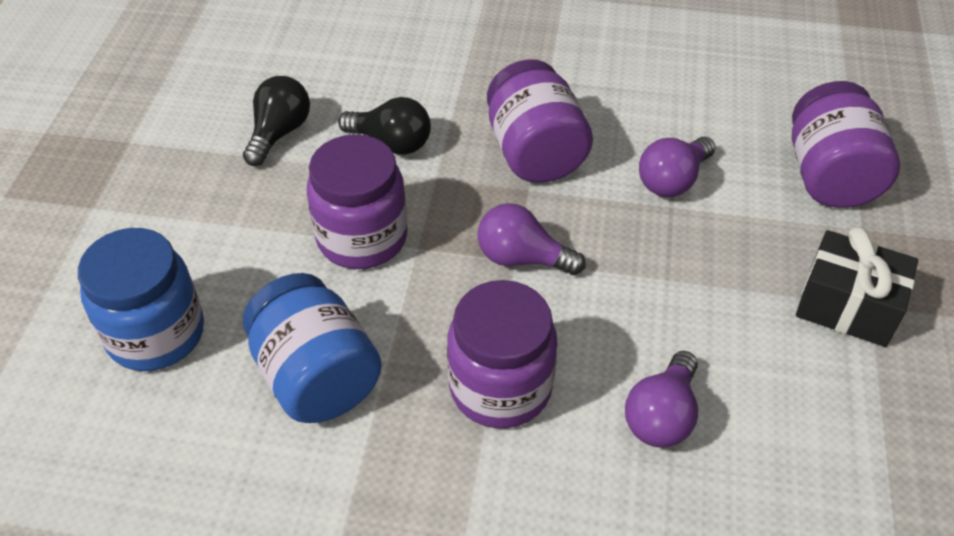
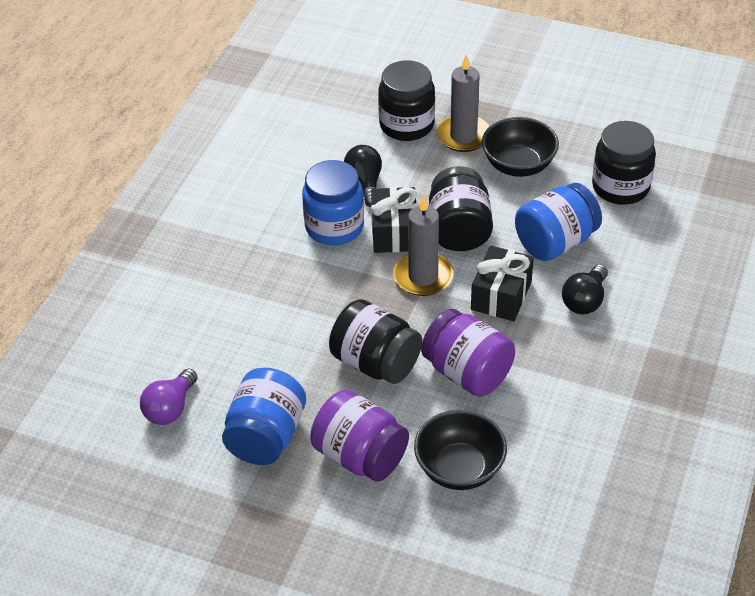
black bowl: 0 -> 2
black gift: 1 -> 2
black jar: 0 -> 4
blue jar: 2 -> 3
grey candle: 0 -> 2
purple jar: 4 -> 2
purple light bulb: 3 -> 1

